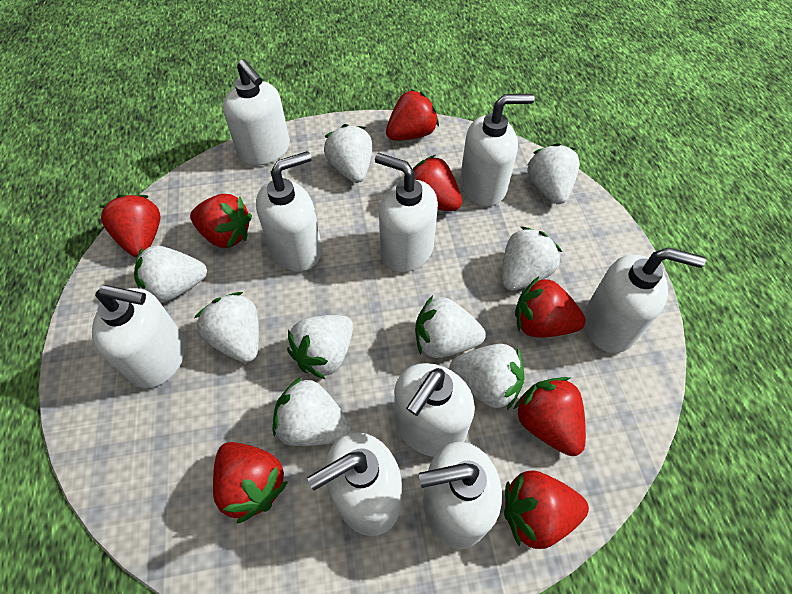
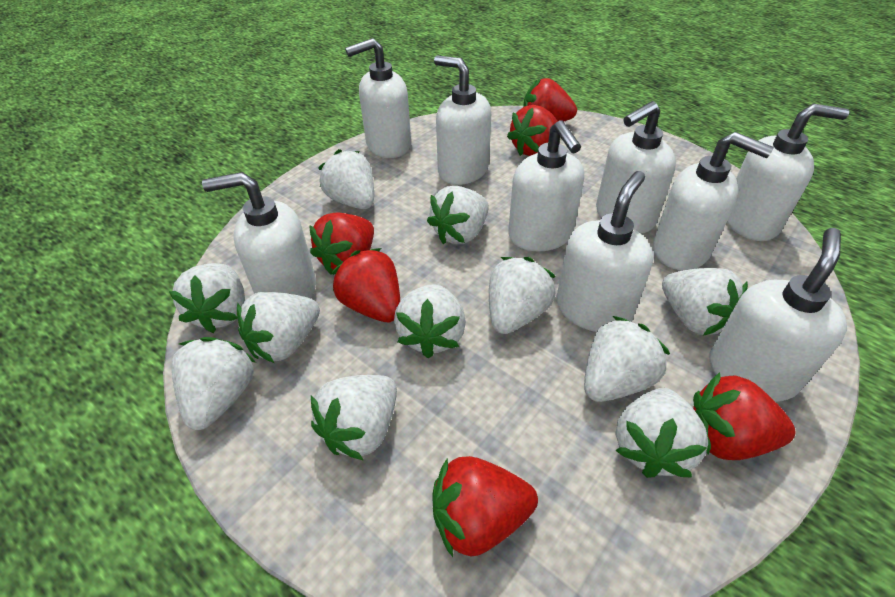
red strawberry: 8 -> 6
white strawberry: 9 -> 11

